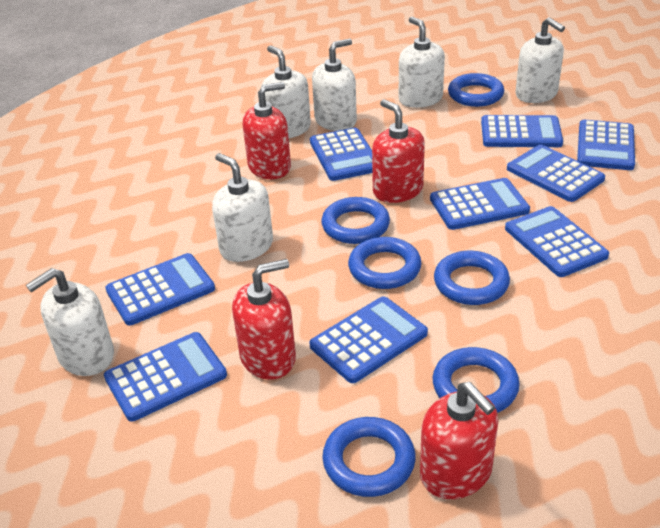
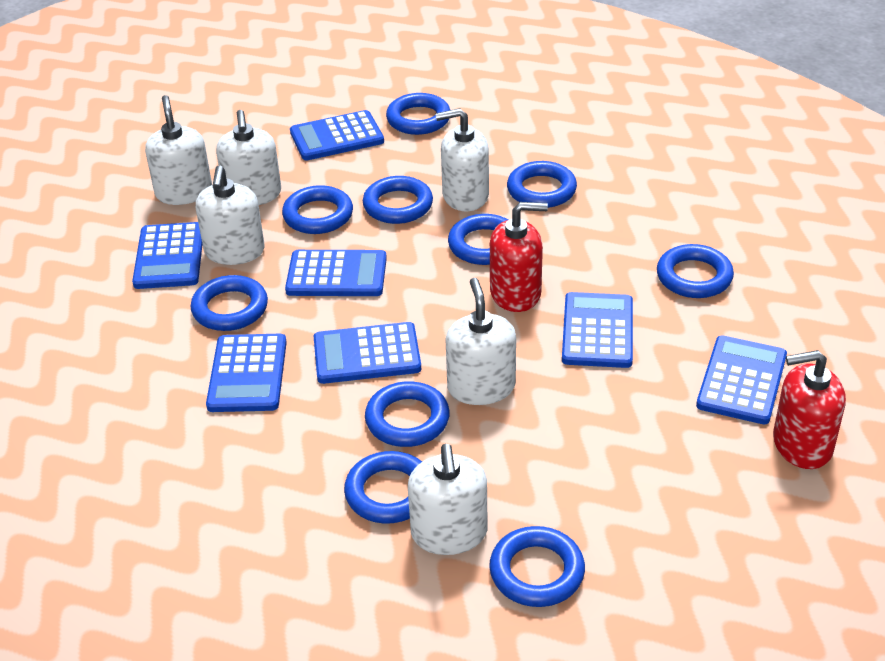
blue calculator: 9 -> 7
blue ring: 6 -> 10
red soap dispenser: 4 -> 2

